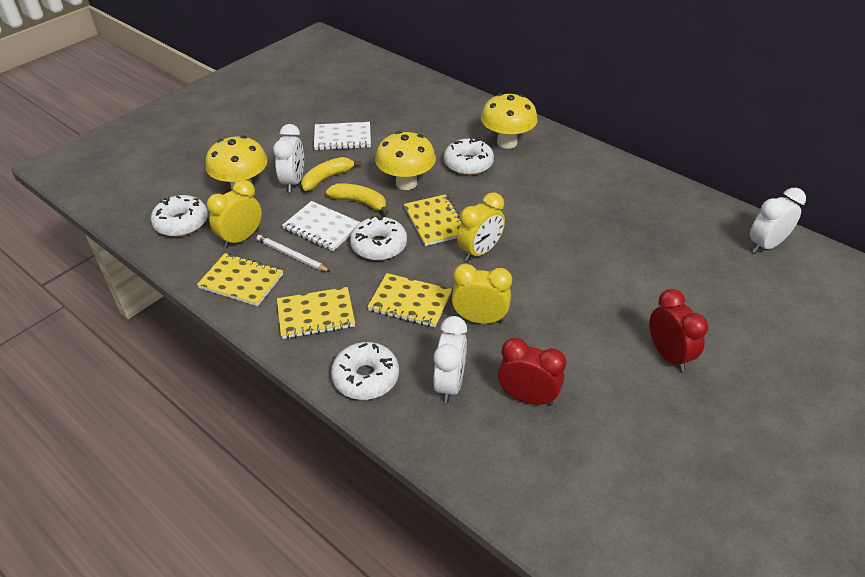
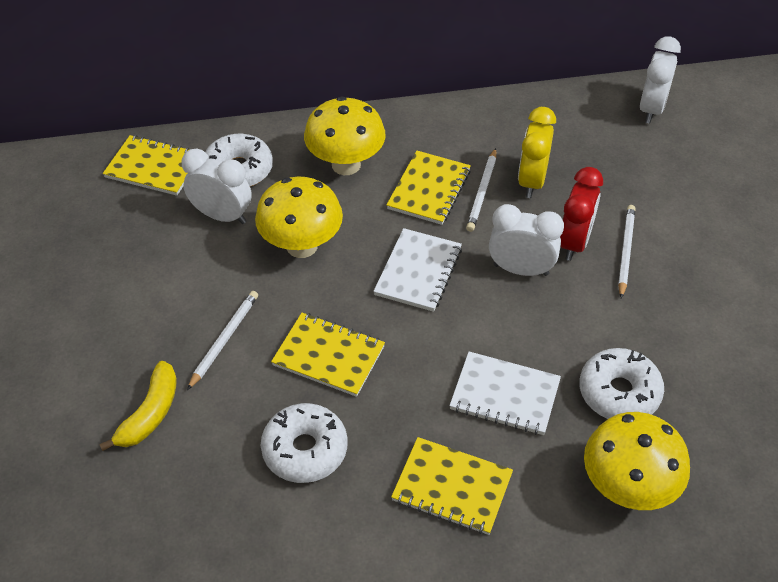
red clock: 2 -> 1
white donut: 4 -> 3
white pencil: 1 -> 3
yellow banana: 2 -> 1
yellow clock: 3 -> 1

